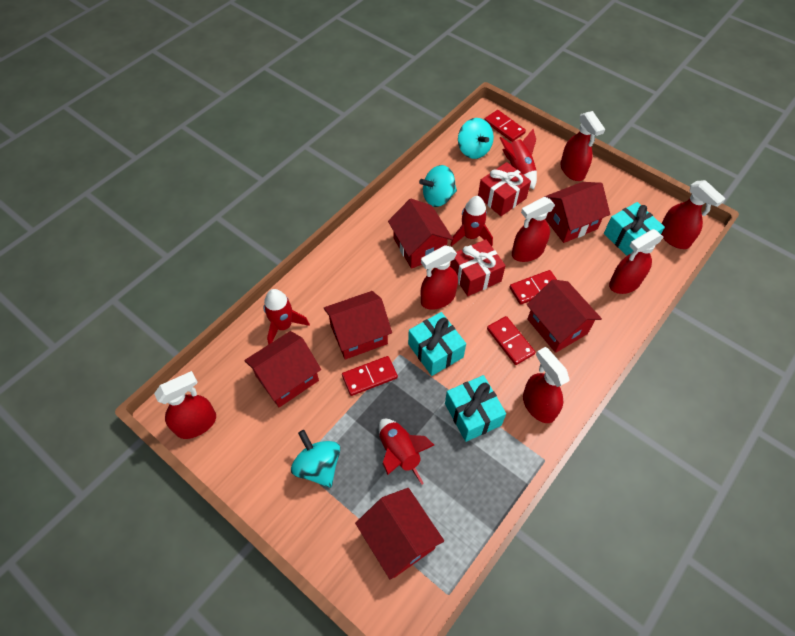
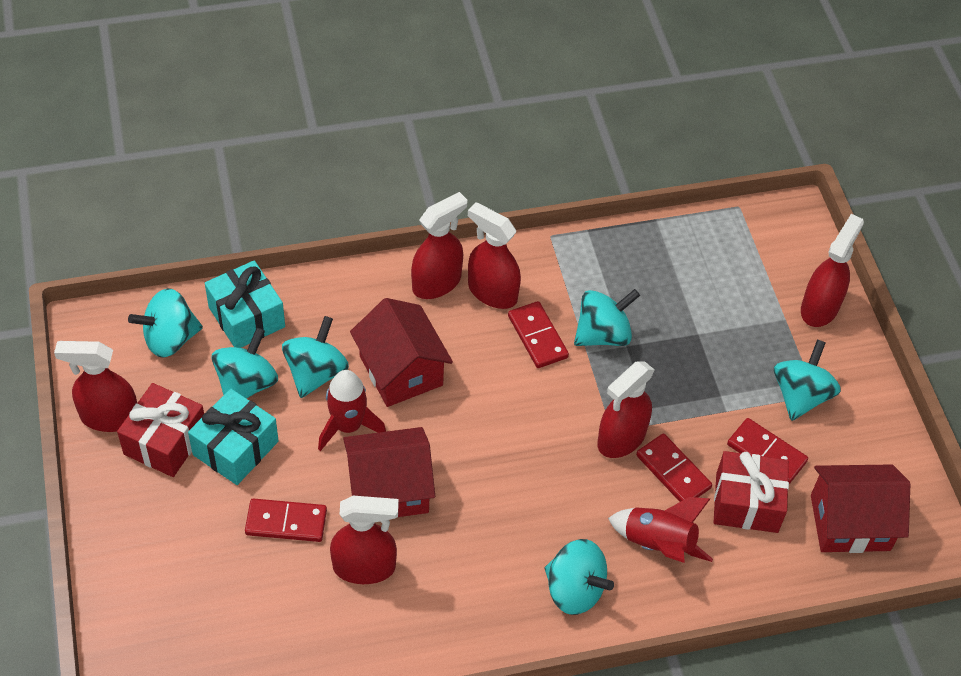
red house: 6 -> 3
red rocket: 4 -> 2
red spray bottle: 7 -> 6
turquoise gift: 3 -> 2
turquoise spinning top: 3 -> 6

